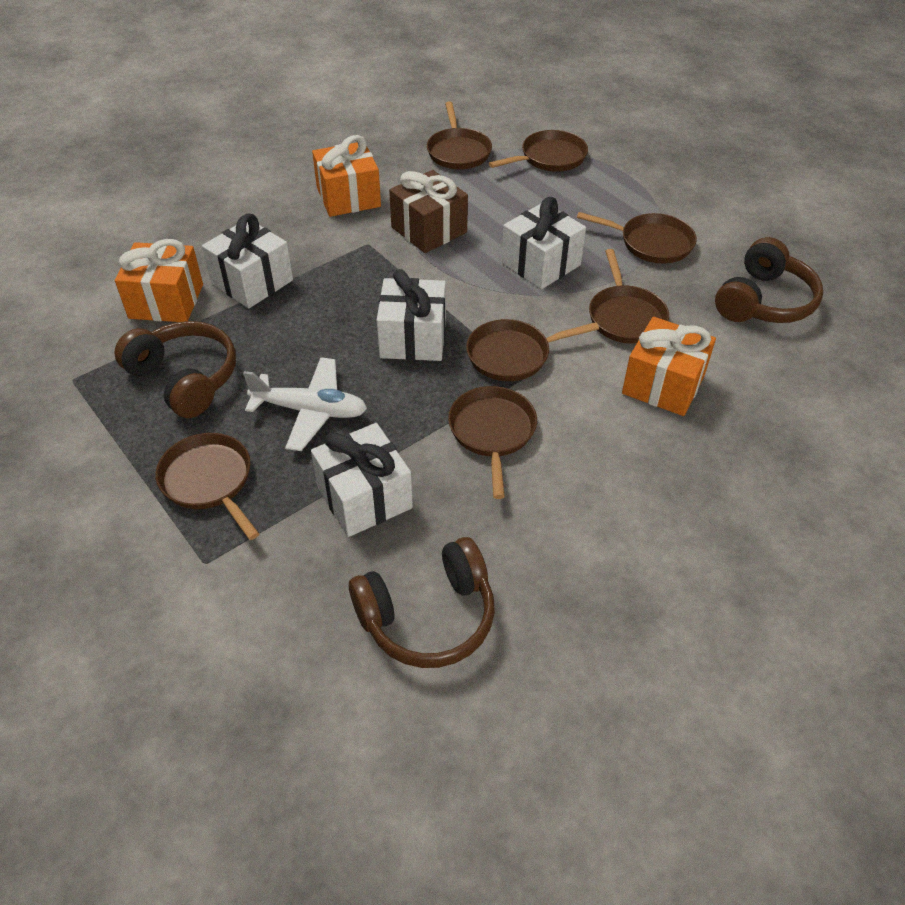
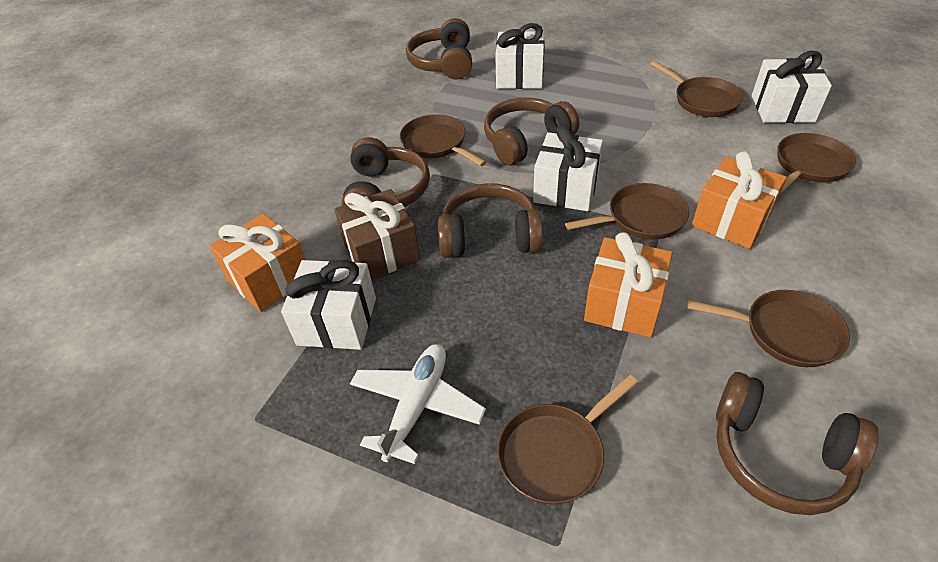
brown headphones: 3 -> 5
brown pan: 7 -> 6

